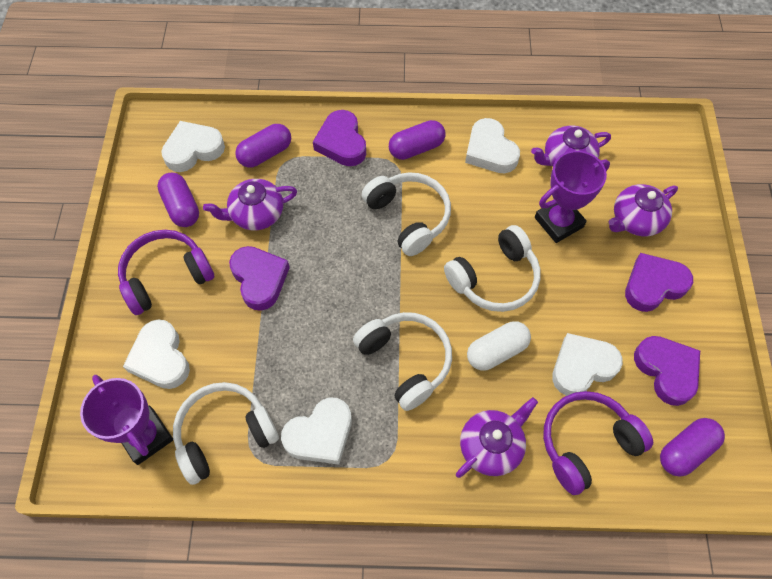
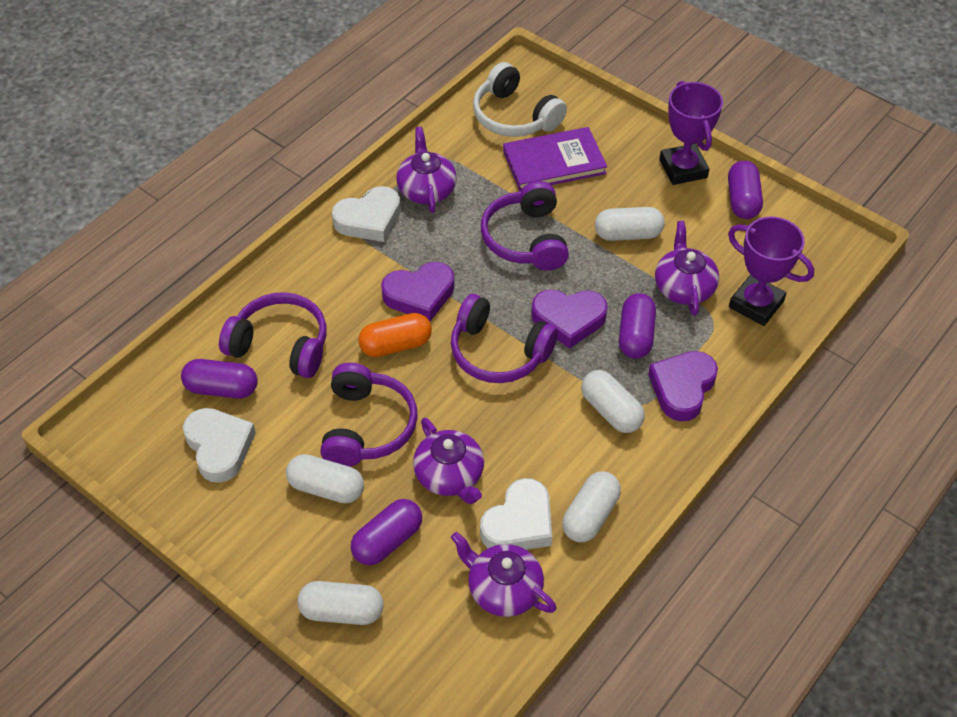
orange capsule: 0 -> 1
purple book: 0 -> 1
purple headphones: 2 -> 4
purple heart: 4 -> 3
white capsule: 1 -> 5
white headphones: 4 -> 1
white heart: 5 -> 3

